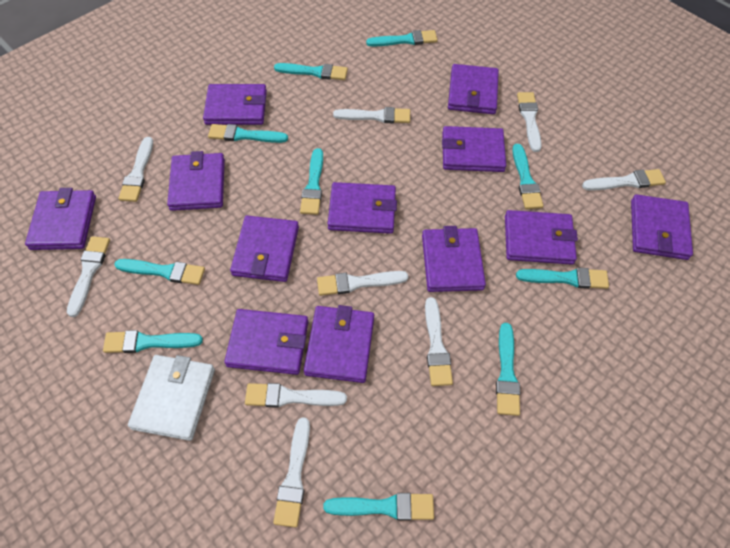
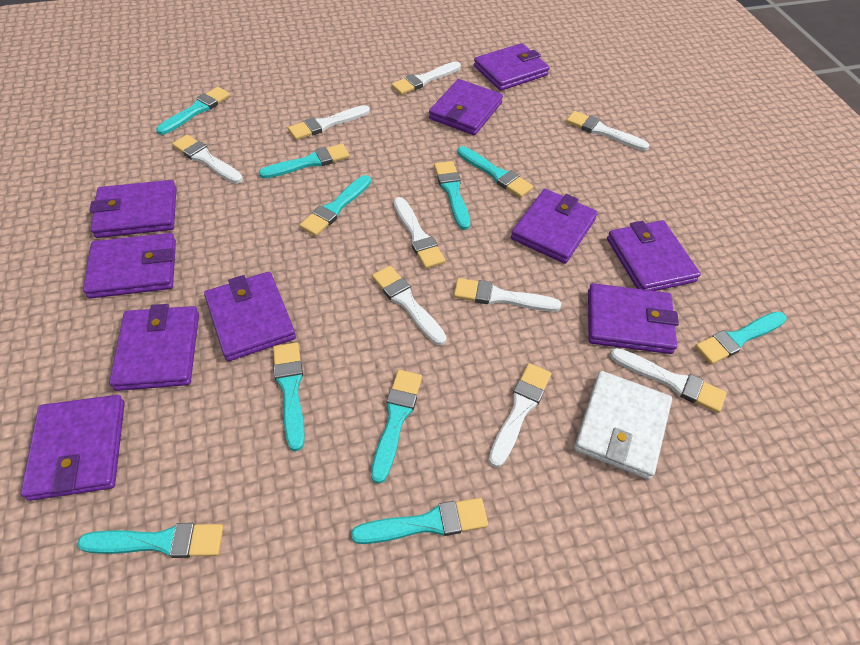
purple wallet: 12 -> 10

